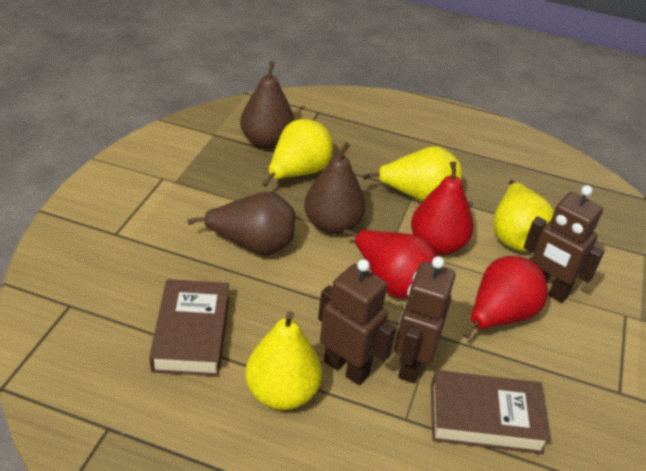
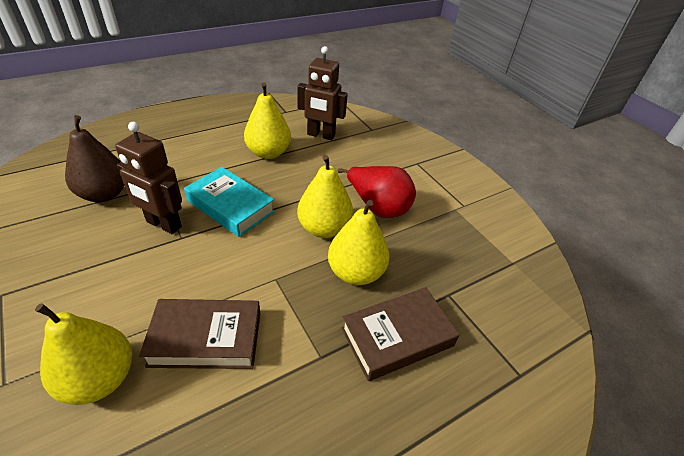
brown pear: 3 -> 1
brown robot: 3 -> 2
red pear: 3 -> 1
turquoise book: 0 -> 1

